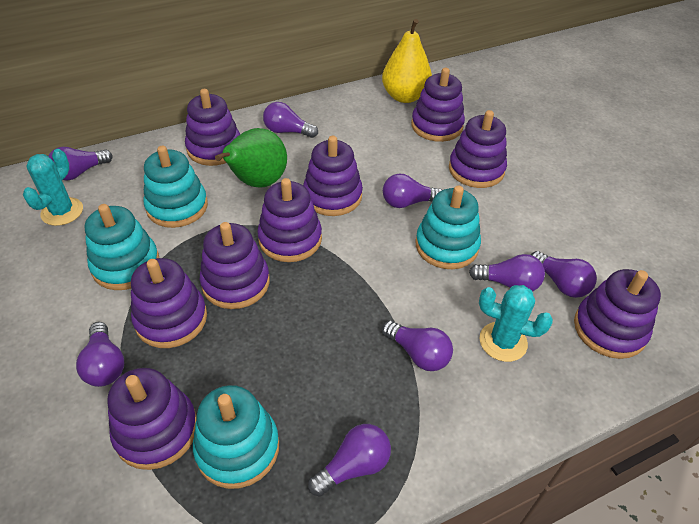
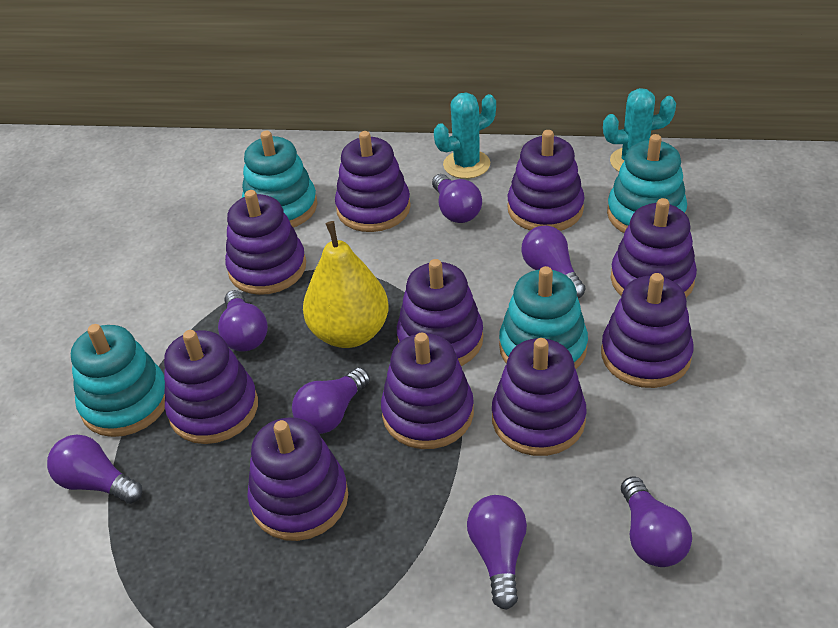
green pear: 1 -> 0
purple light bulb: 8 -> 7
purple stacking toy: 9 -> 10

